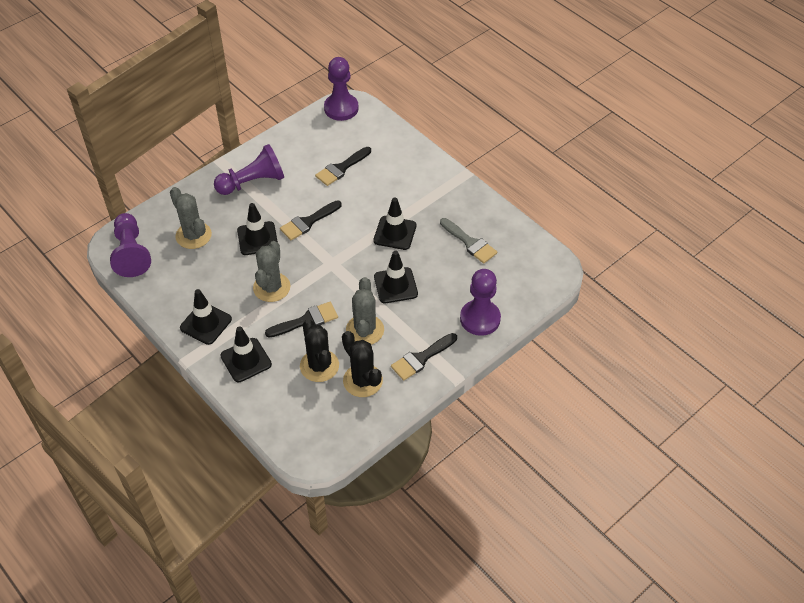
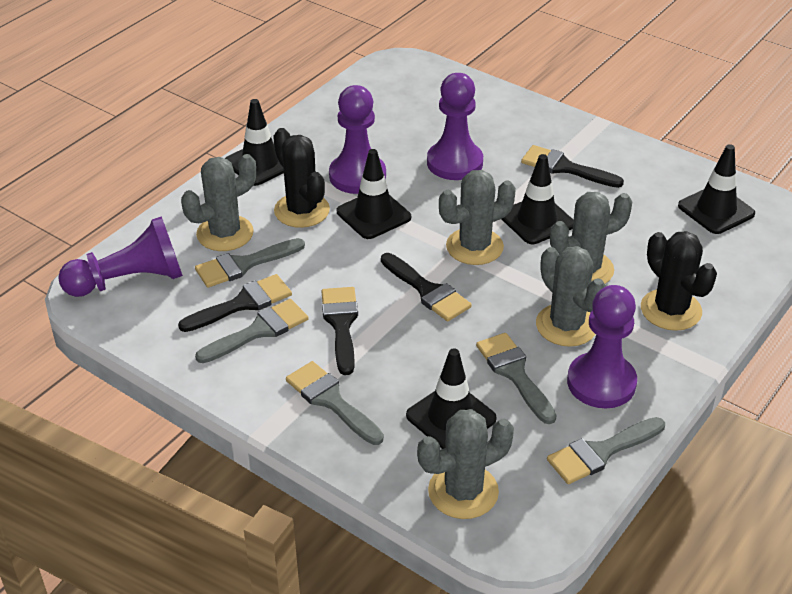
grey brush: 1 -> 5
grey cactus: 3 -> 5

